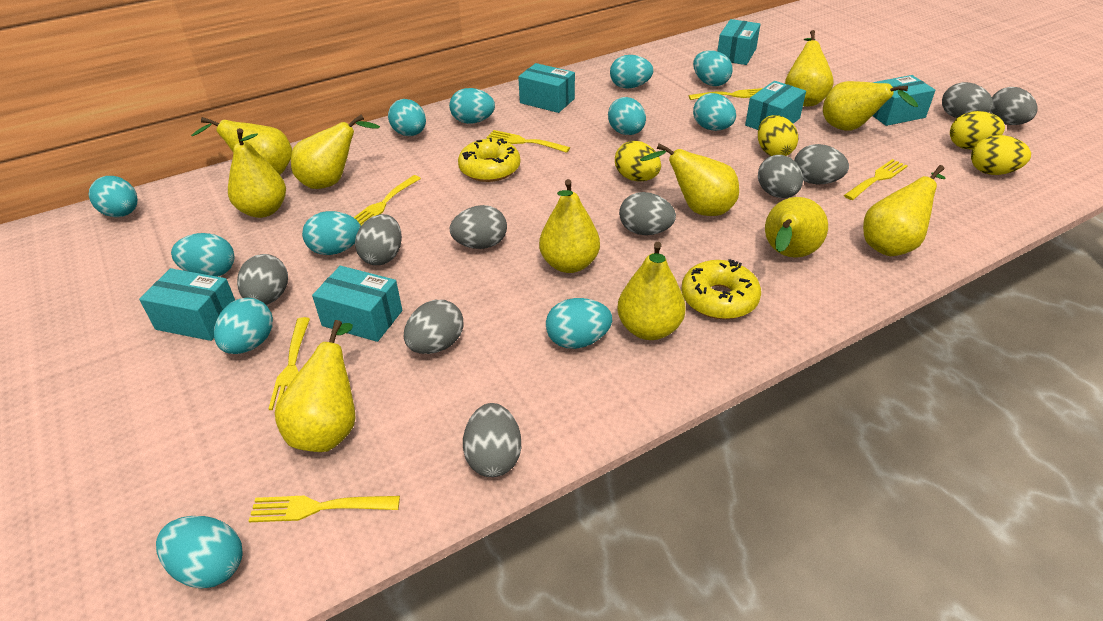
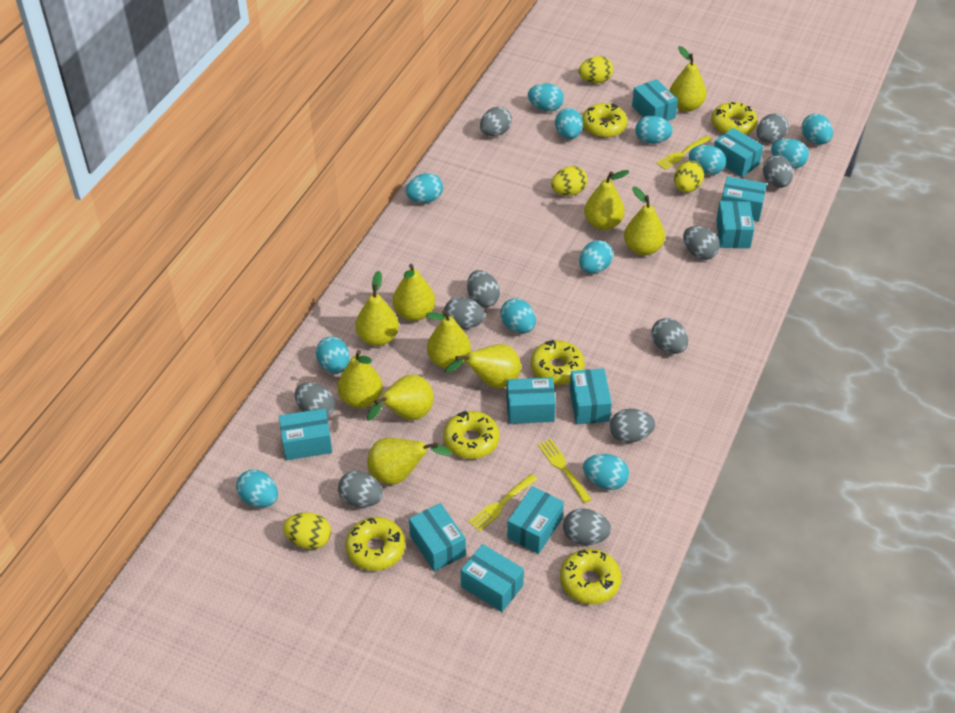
grey egg: 10 -> 11
turquoise box: 6 -> 10
yellow donut: 2 -> 6
yellow fork: 6 -> 3
yellow pear: 11 -> 10

